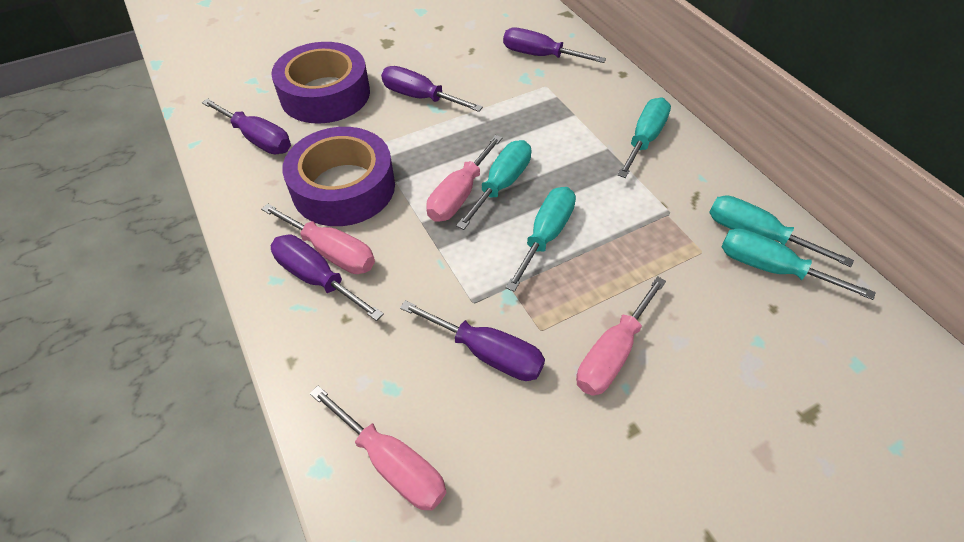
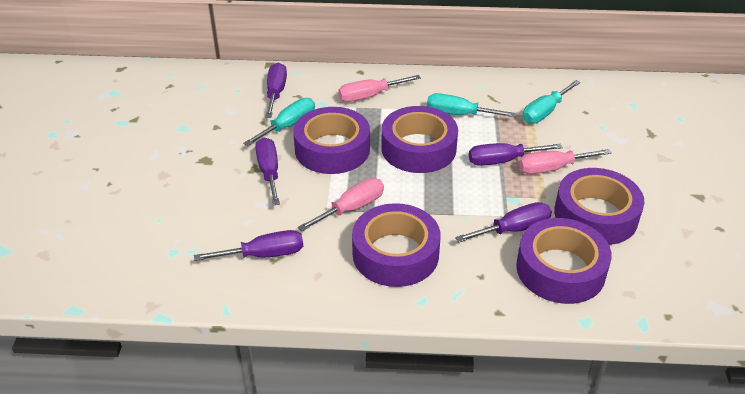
pink screwdriver: 4 -> 3
purple tape: 2 -> 5
turquoise screwdriver: 5 -> 3

